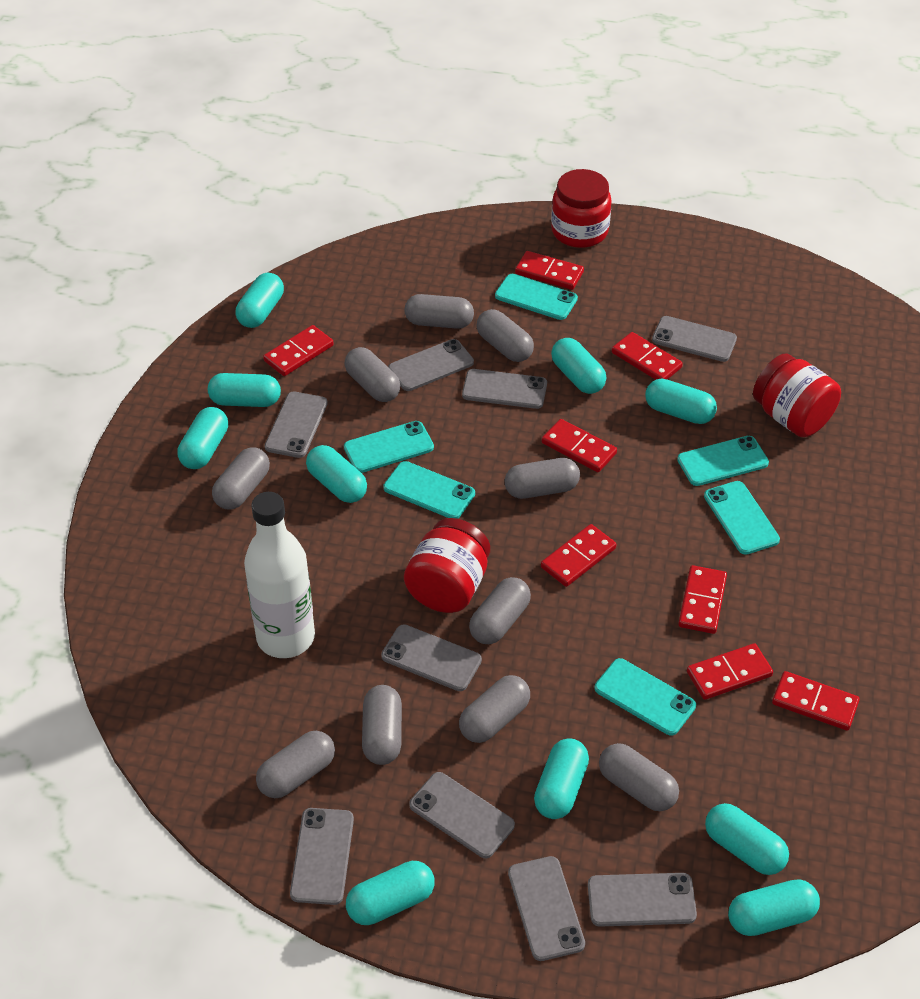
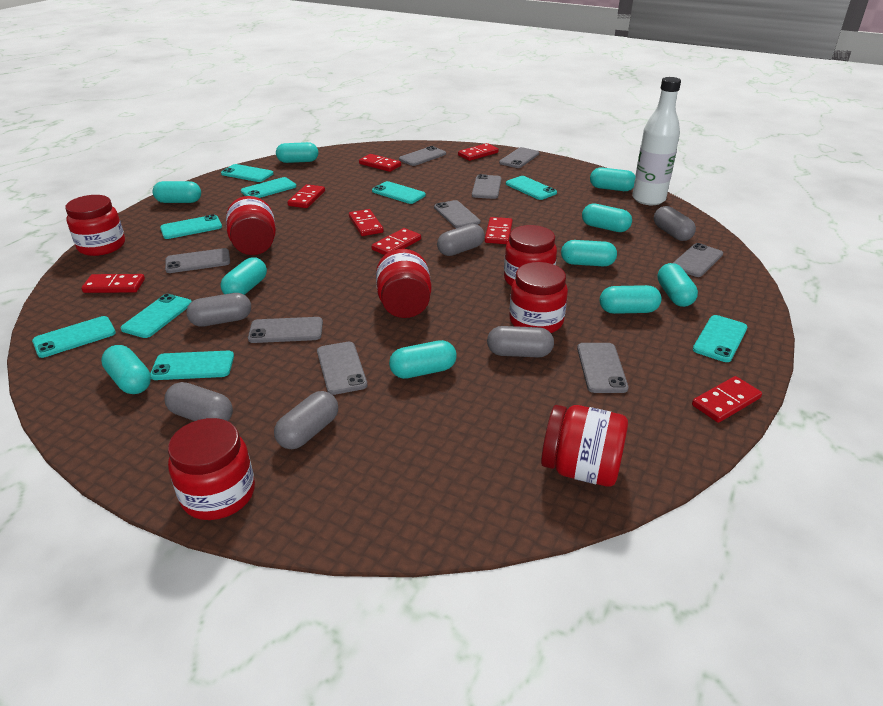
grey capsule: 10 -> 6
red jar: 3 -> 7
turquoise phone: 6 -> 9

